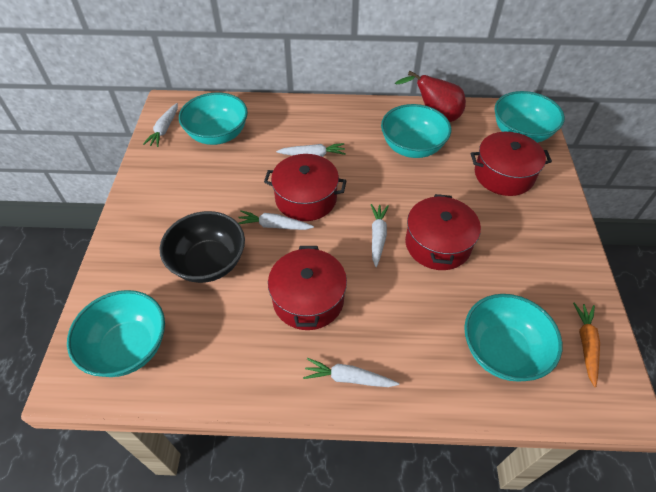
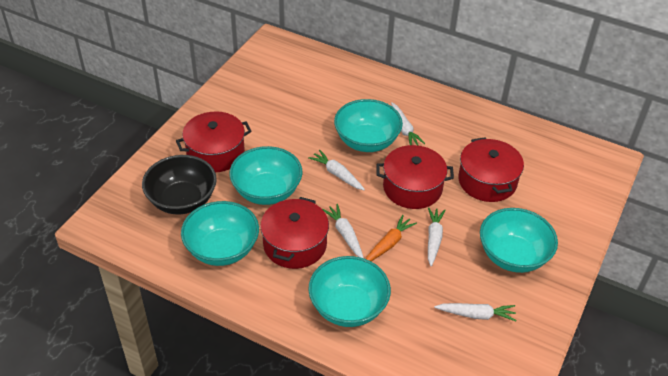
red pear: 1 -> 0

